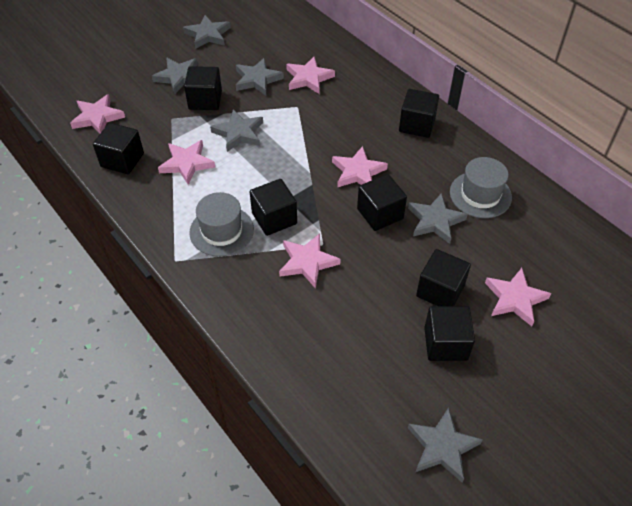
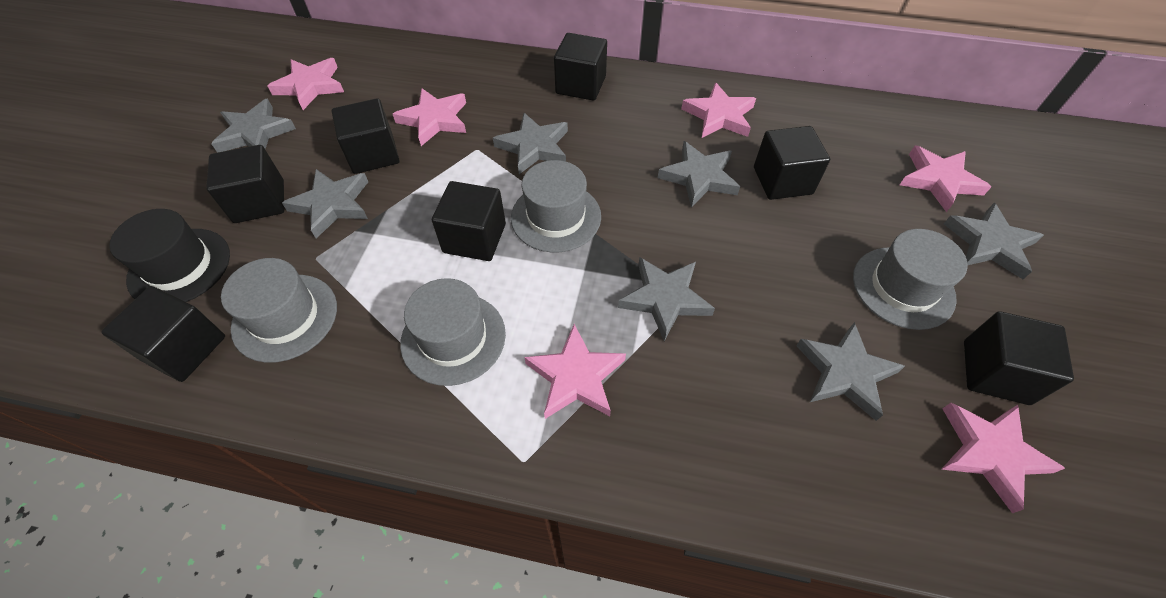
black hat: 0 -> 1
grey hat: 2 -> 4
grey star: 6 -> 7

